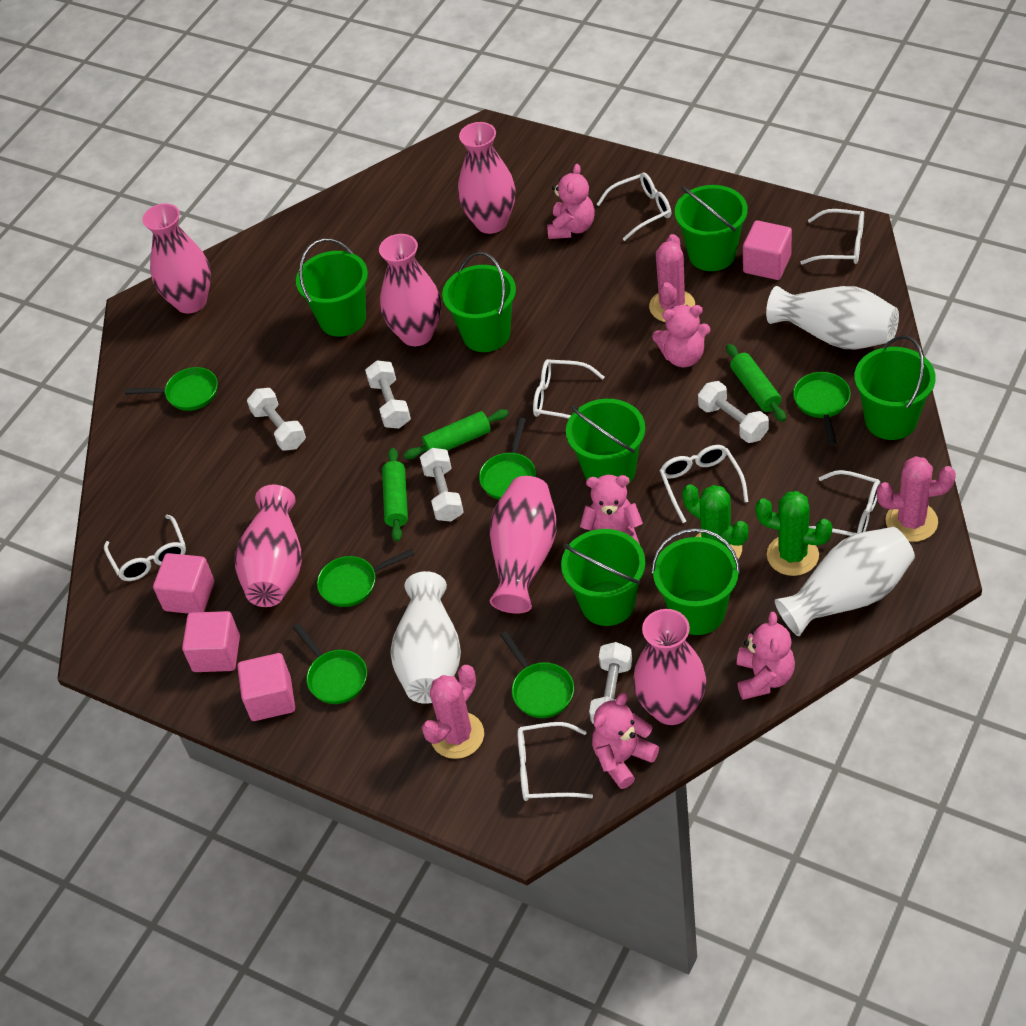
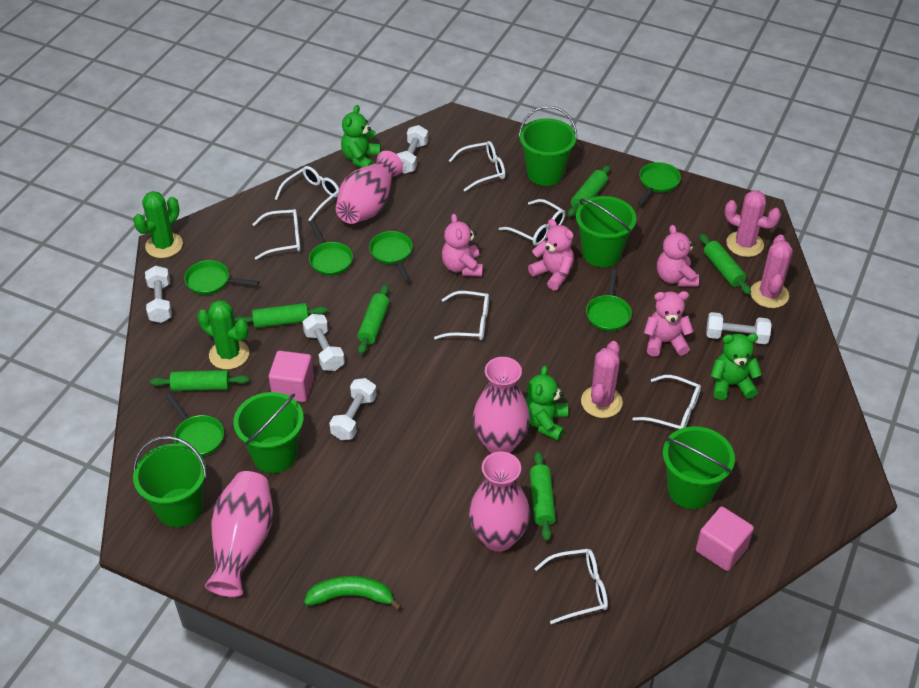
green banana: 0 -> 1
green bucket: 7 -> 5
green rolling pin: 3 -> 6
green teddy bear: 0 -> 3
pink cube: 4 -> 2
pink teddy bear: 5 -> 4
pink vase: 6 -> 4
white vase: 3 -> 0

